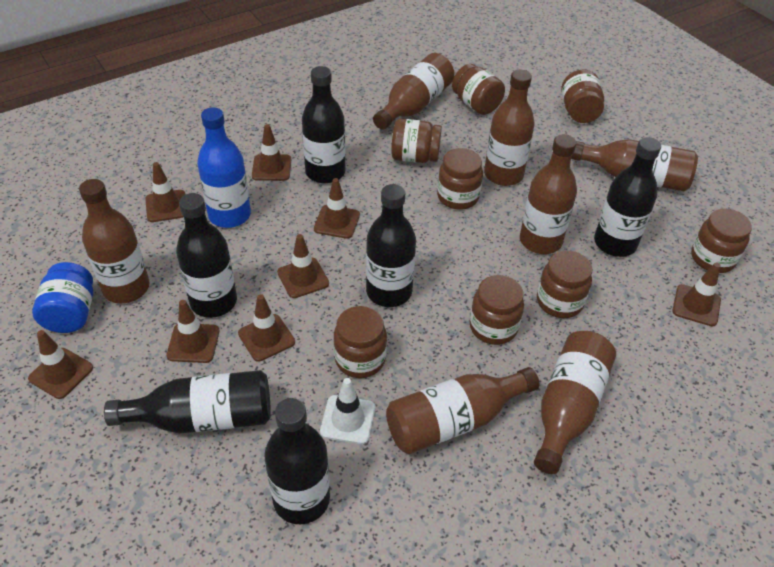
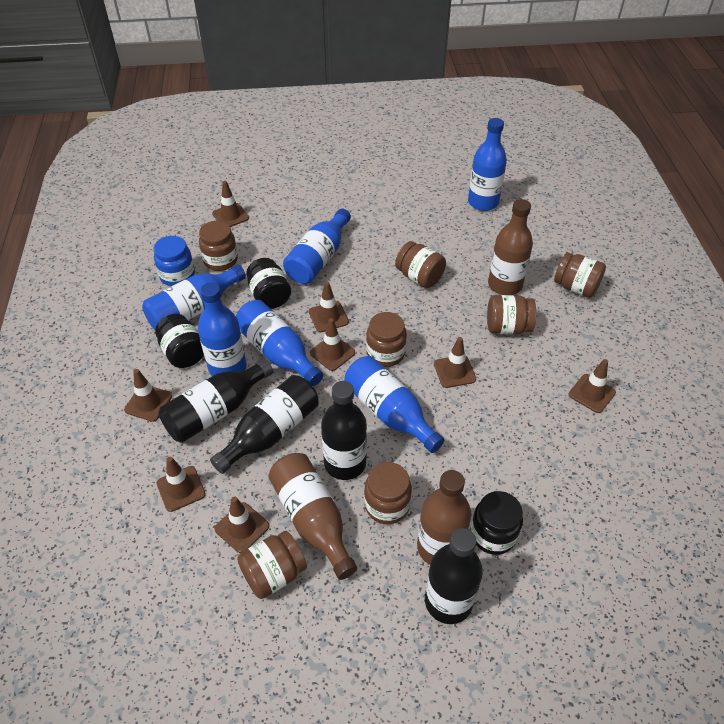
black bottle: 6 -> 4
black jar: 0 -> 3
blue bottle: 1 -> 6
brown bottle: 7 -> 3
brown jar: 8 -> 7
white traffic cone: 1 -> 0

